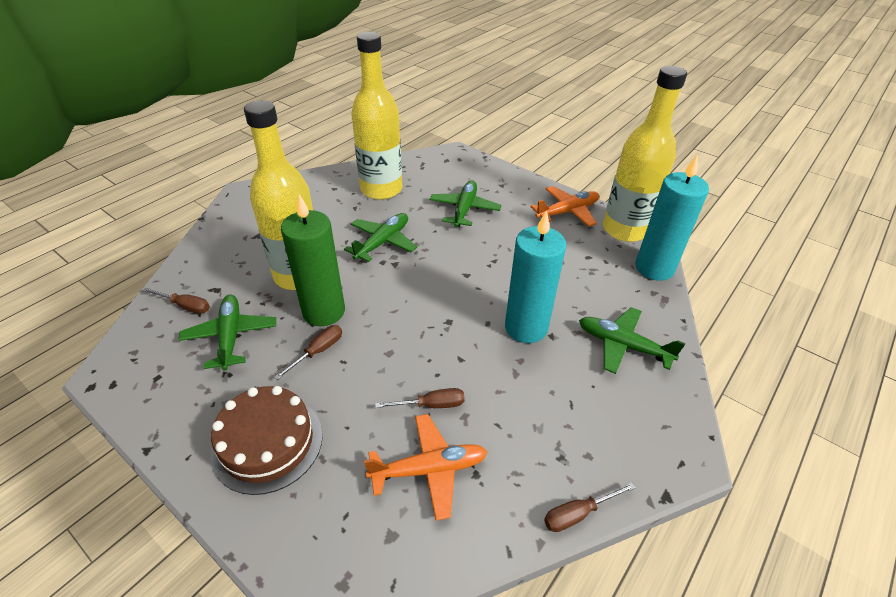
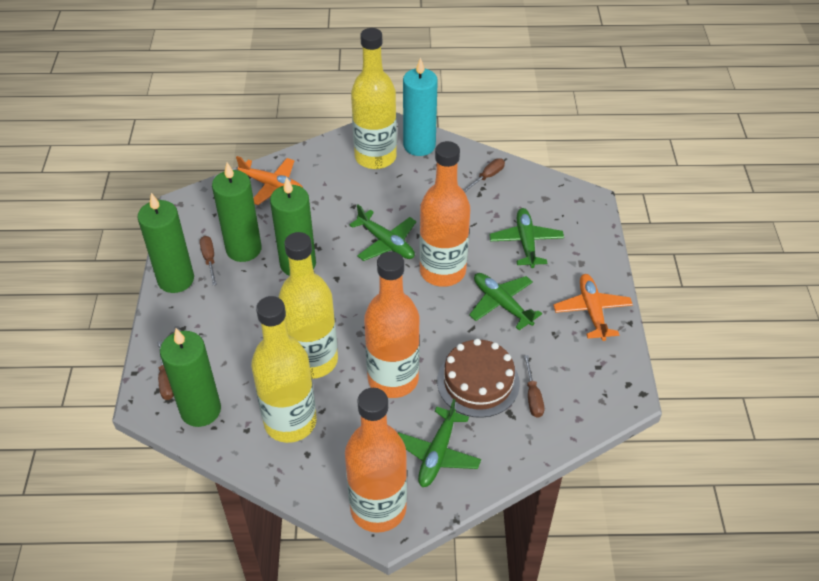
green candle: 1 -> 4
orange bottle: 0 -> 3
turquoise candle: 2 -> 1

